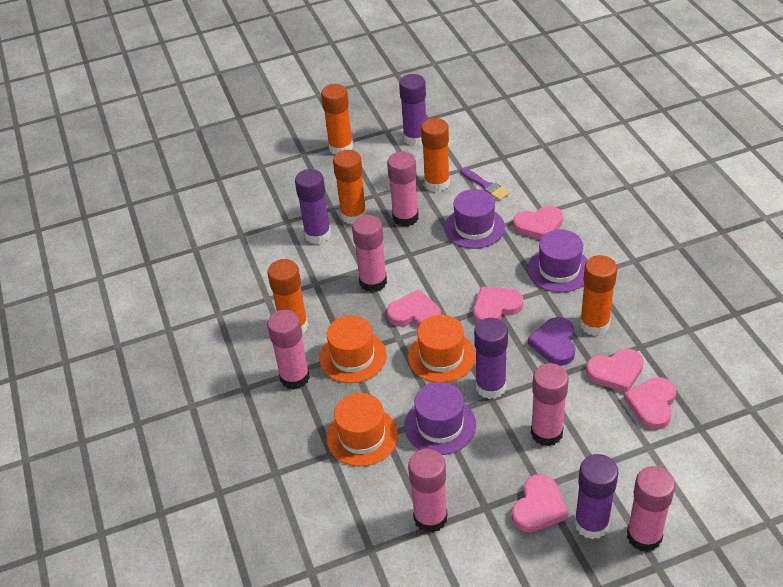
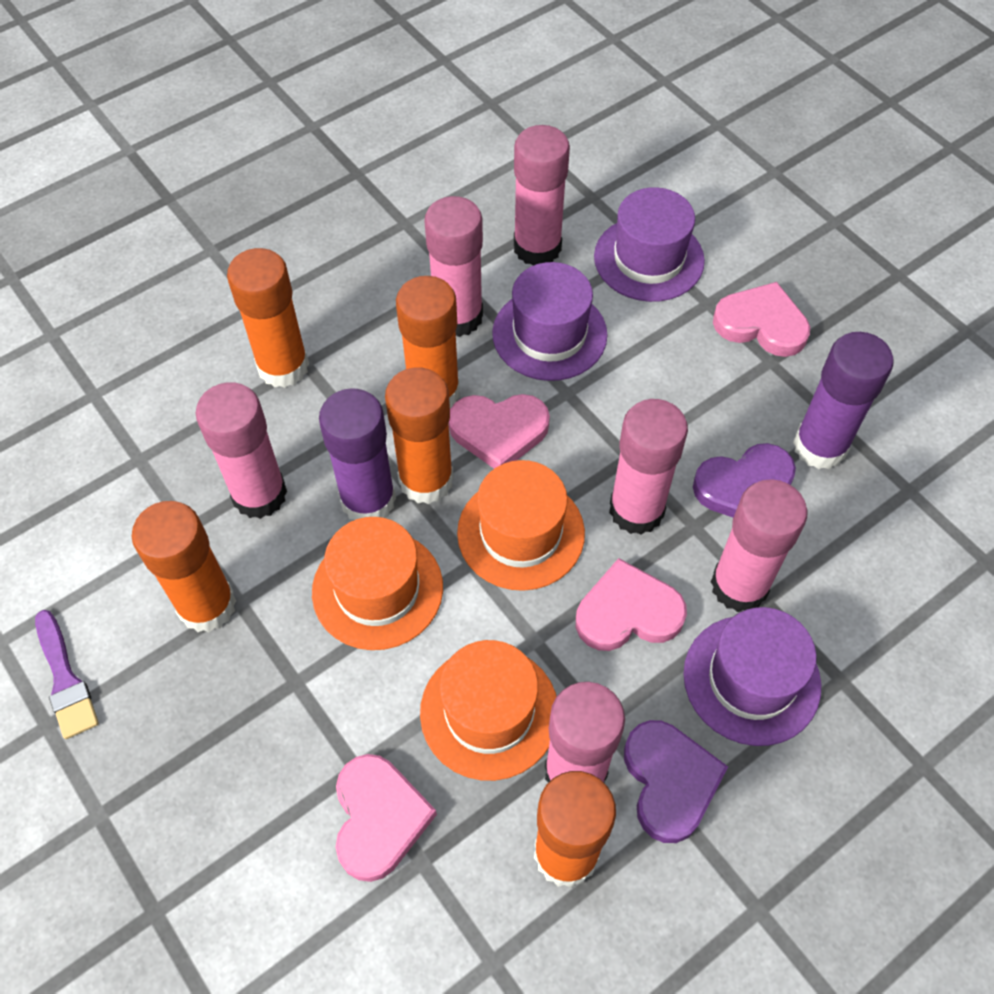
pink heart: 6 -> 4
purple glue stick: 4 -> 2
purple heart: 1 -> 2

